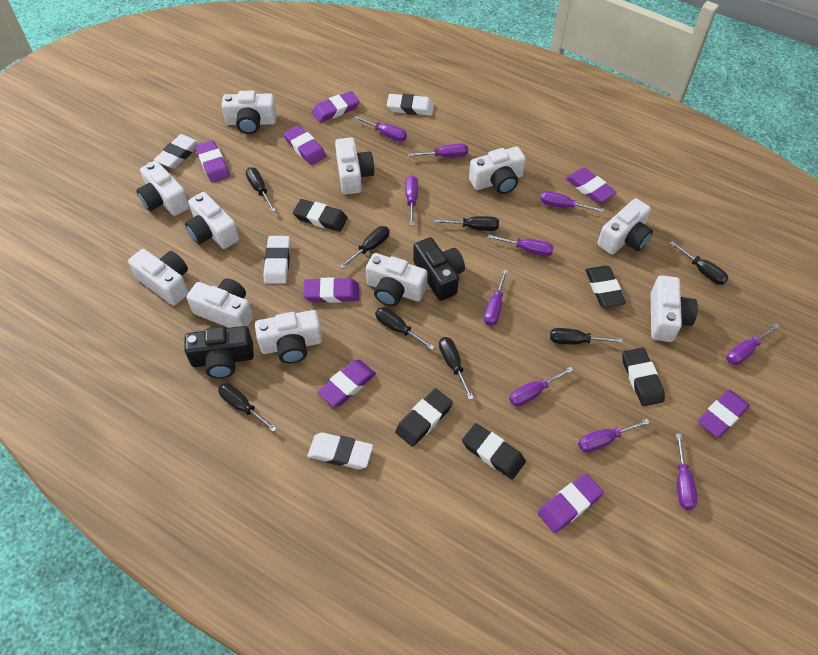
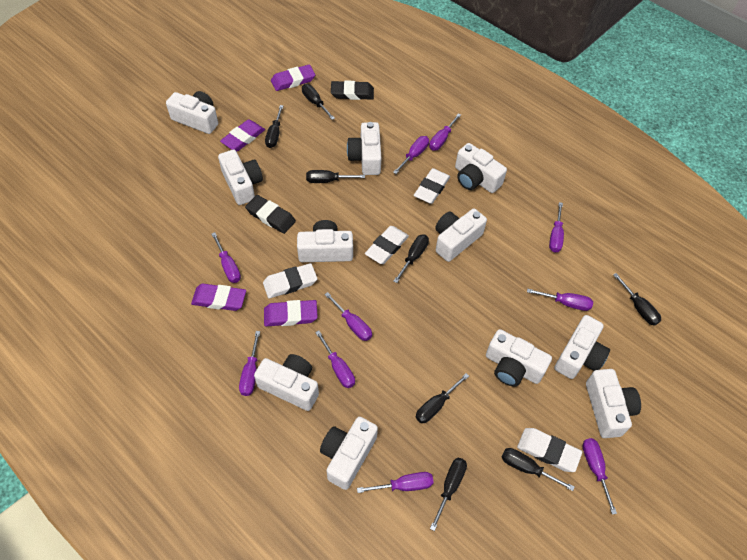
black camera: 2 -> 0
black eraser: 5 -> 2
purple eraser: 8 -> 4

